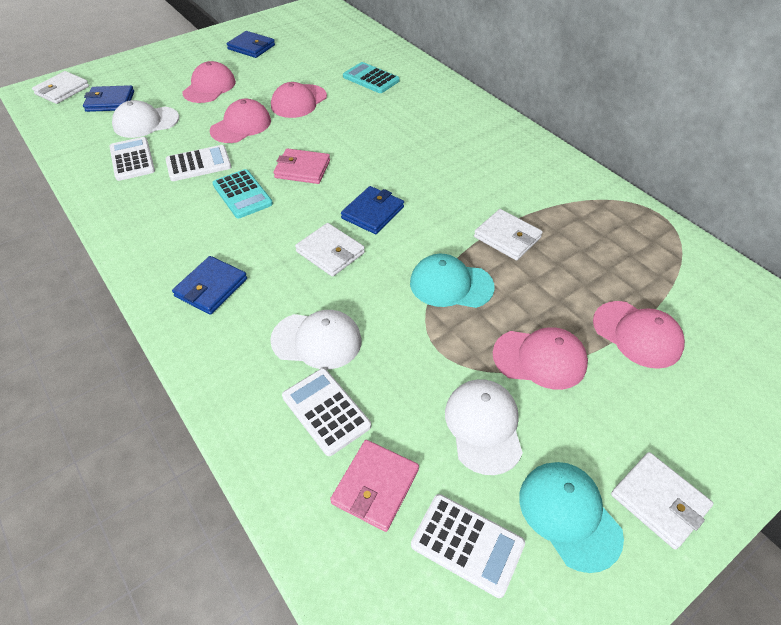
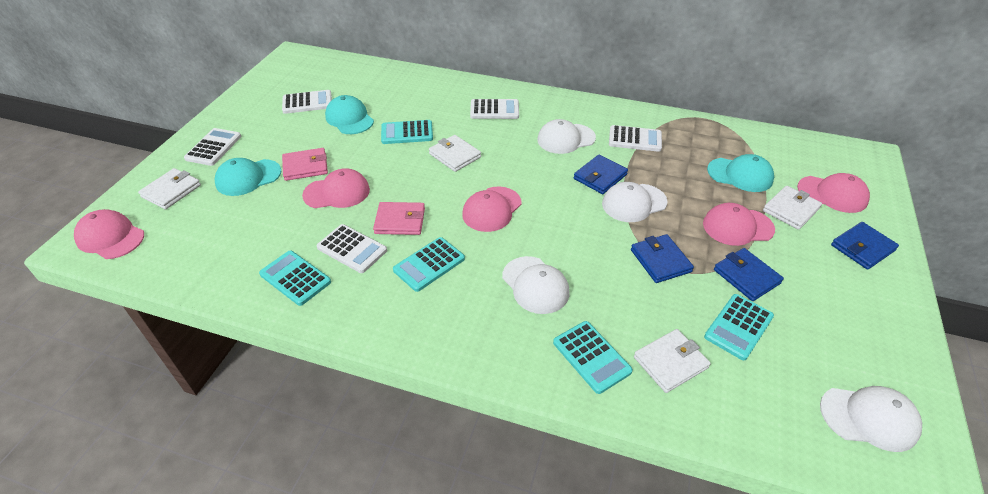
turquoise calculator: 2 -> 5
turquoise cap: 2 -> 3
white calculator: 4 -> 5
white cap: 3 -> 4

